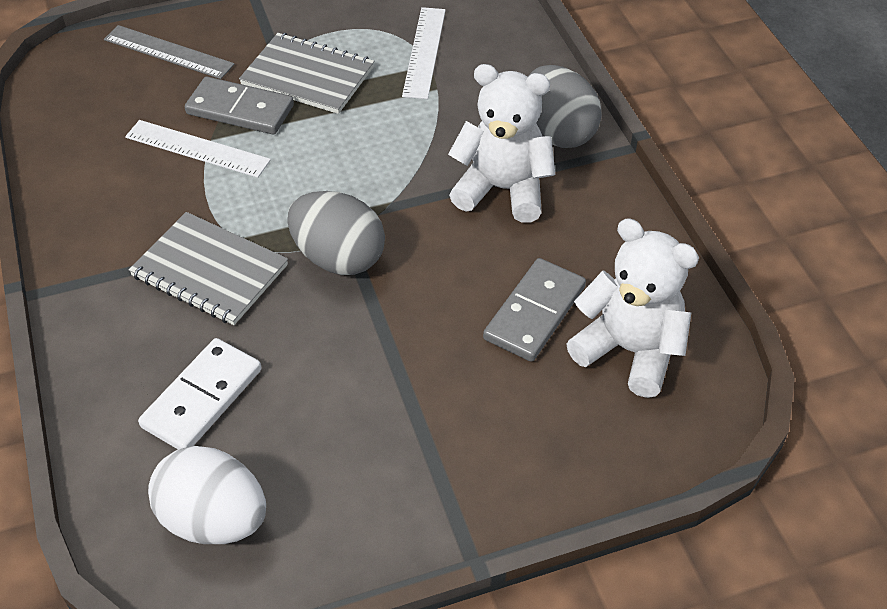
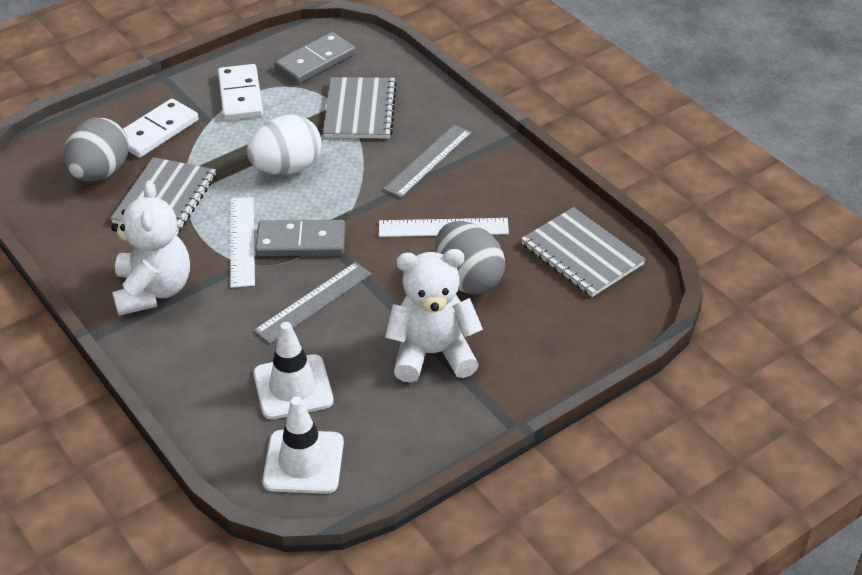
grey notebook: 2 -> 3
grey ruler: 1 -> 2
white domino: 1 -> 2
white traffic cone: 0 -> 2

